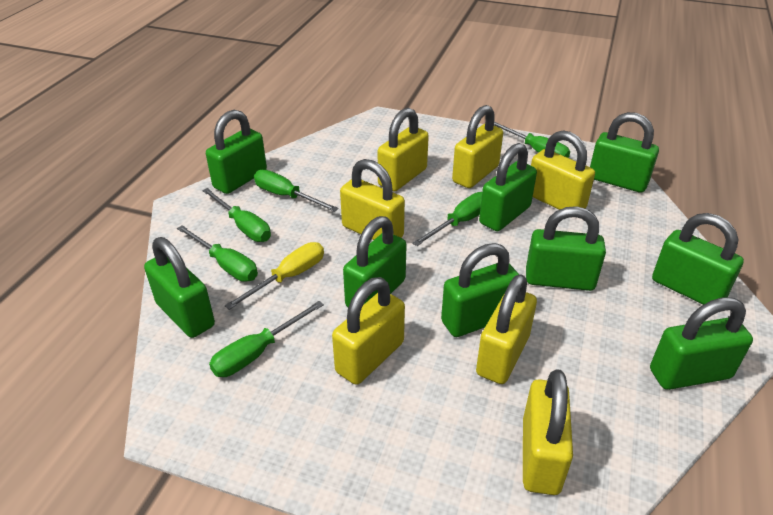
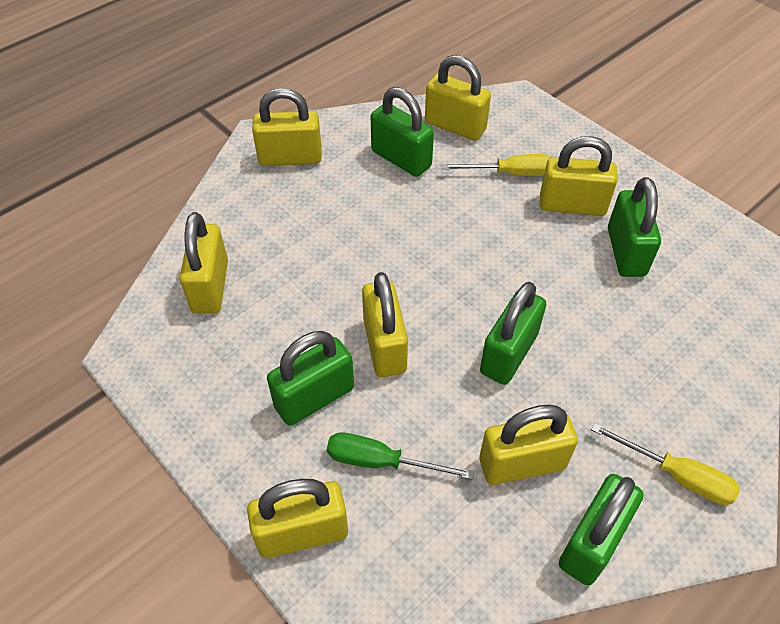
green padlock: 9 -> 5
green screwdriver: 6 -> 1
yellow screwdriver: 1 -> 2

